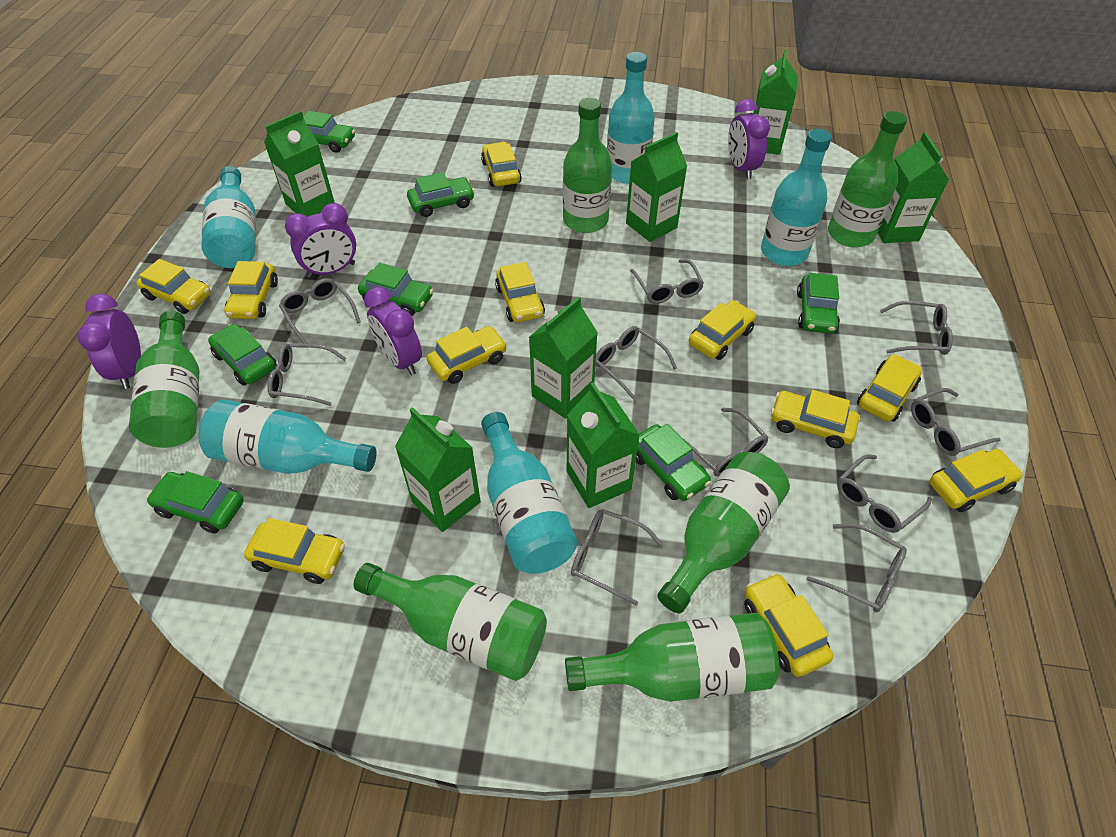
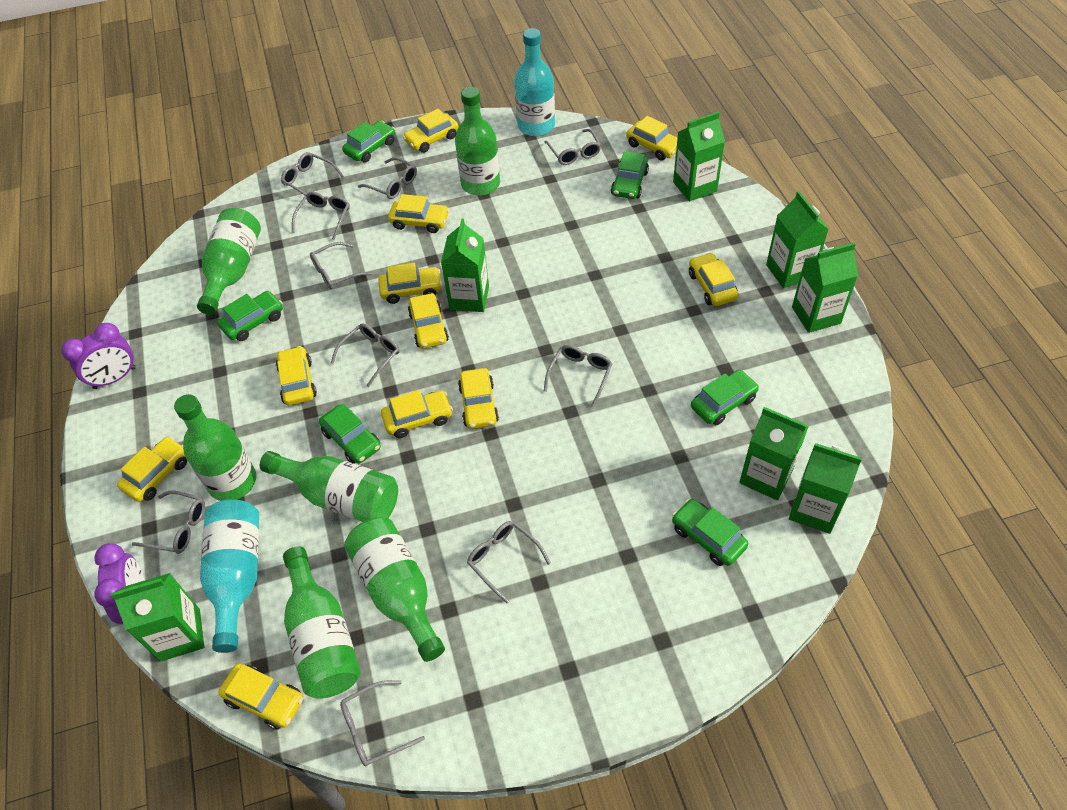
green car: 7 -> 6
purple clock: 4 -> 2
turquoise bottle: 5 -> 2

